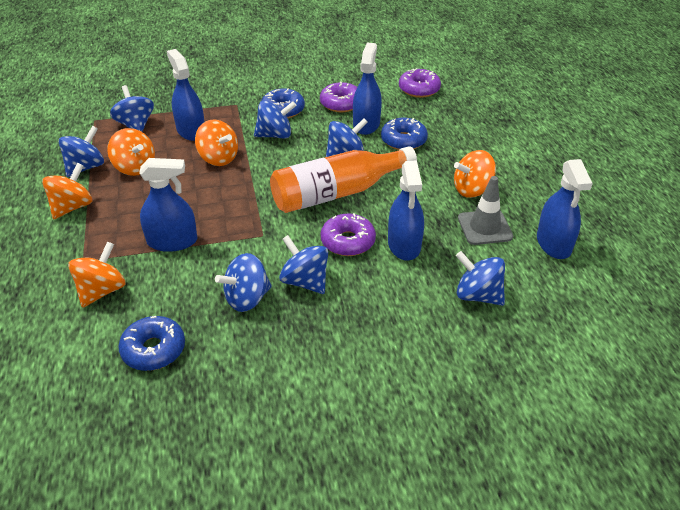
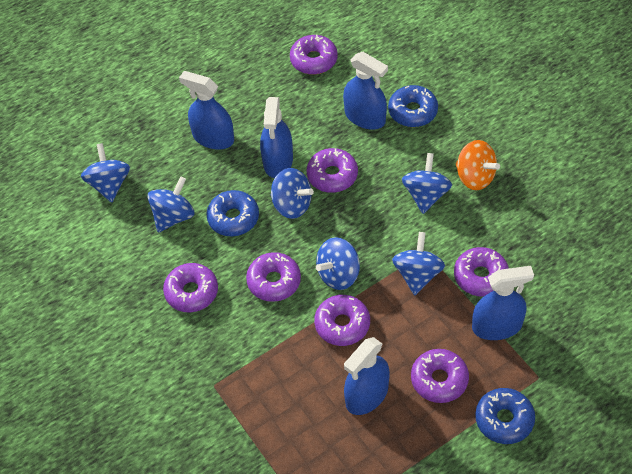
blue spinning top: 7 -> 6
grey traffic cone: 1 -> 0
orange bottle: 1 -> 0
orange spinning top: 5 -> 1
purple donut: 3 -> 7

